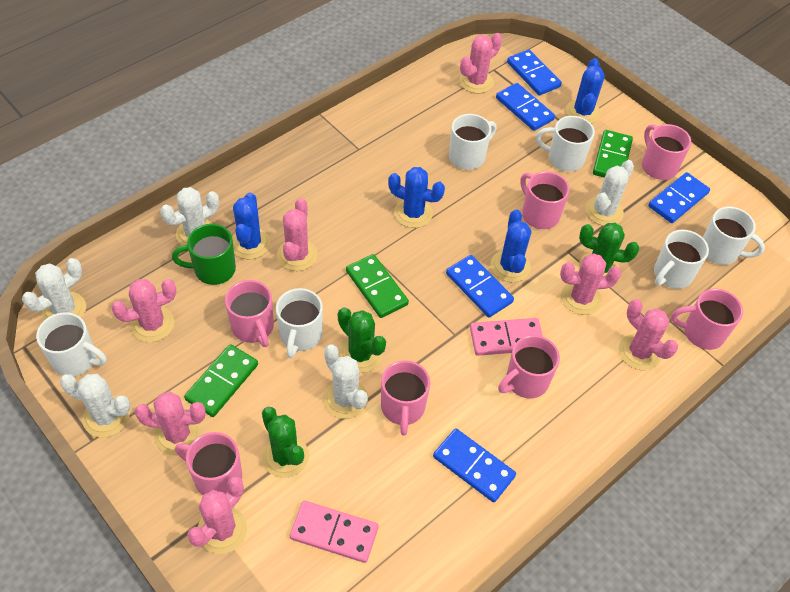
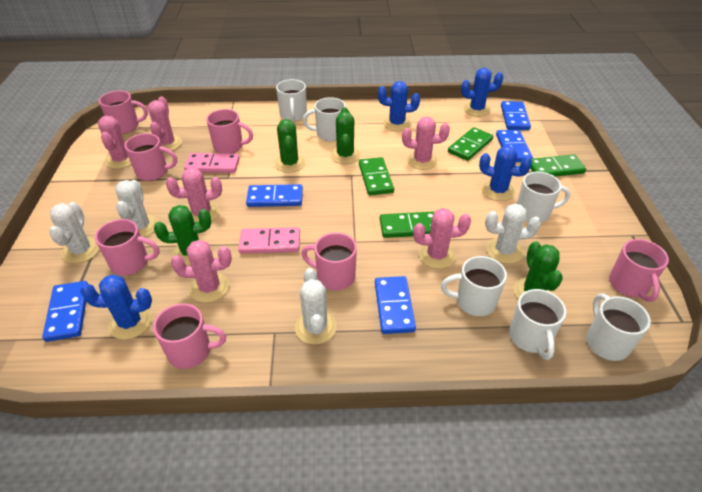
green cactus: 3 -> 4
green domino: 3 -> 4
green mug: 1 -> 0
pink cactus: 7 -> 6
white cactus: 5 -> 4

